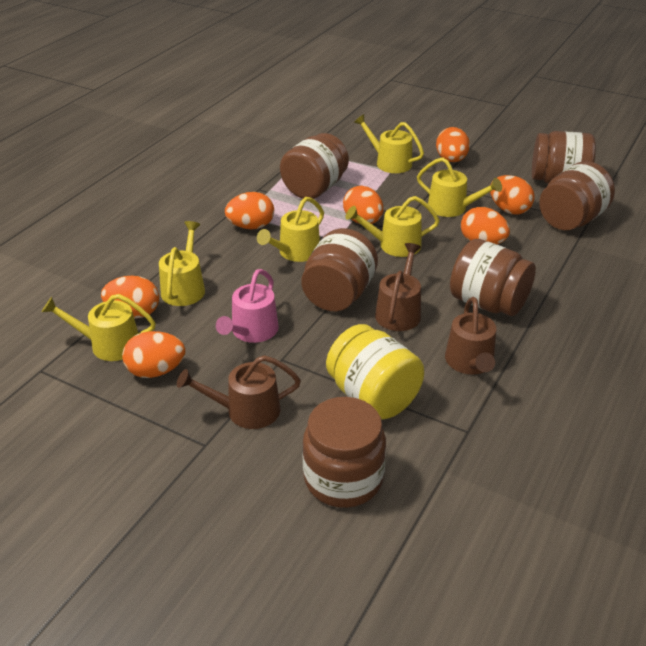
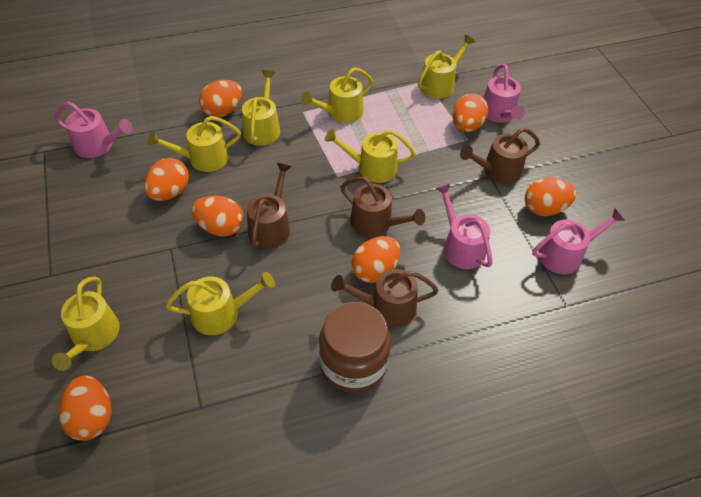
brown jar: 6 -> 1
brown watering can: 3 -> 4
pink watering can: 1 -> 4
yellow jar: 1 -> 0
yellow watering can: 6 -> 7

